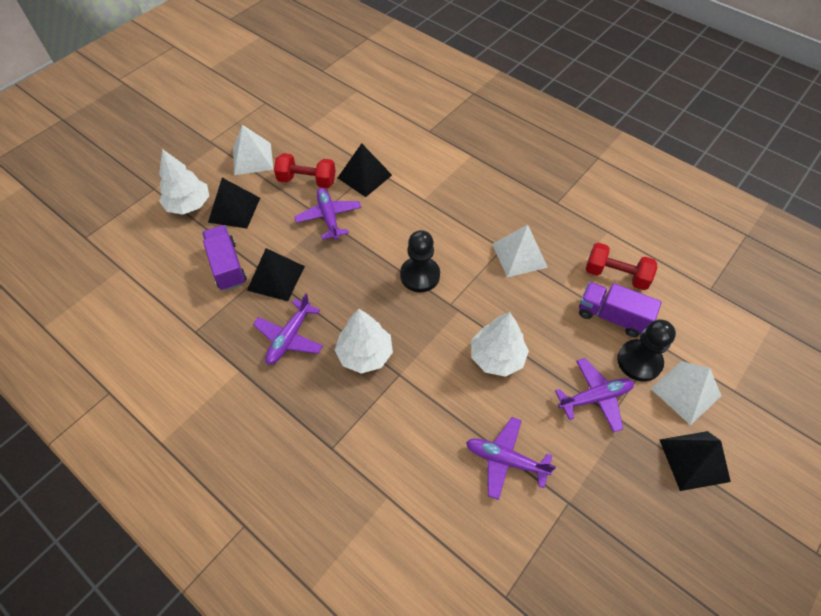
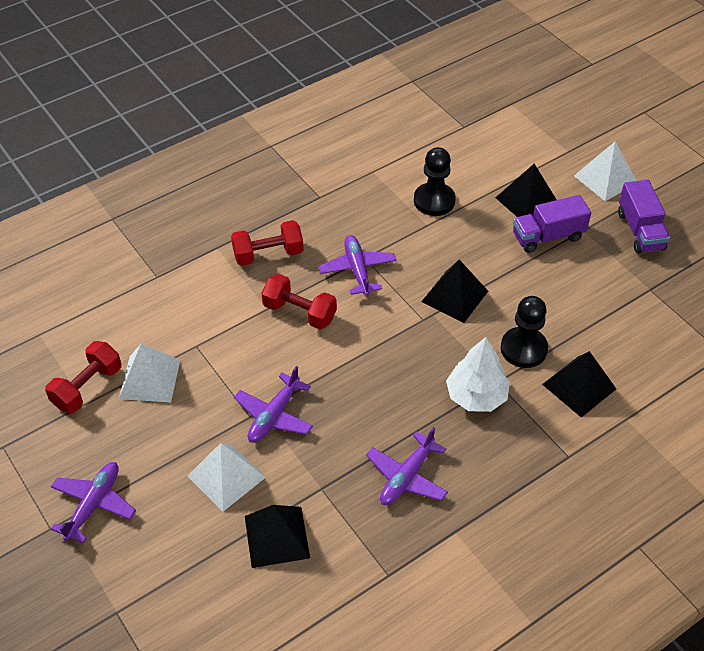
red dumbbell: 2 -> 3
white tree: 3 -> 1

